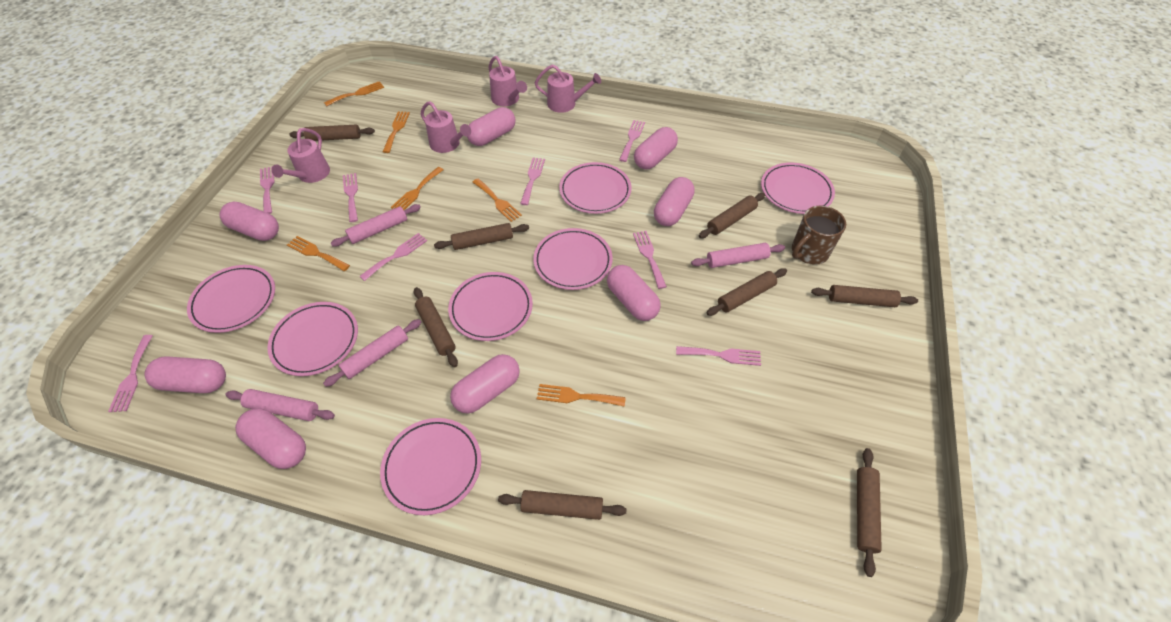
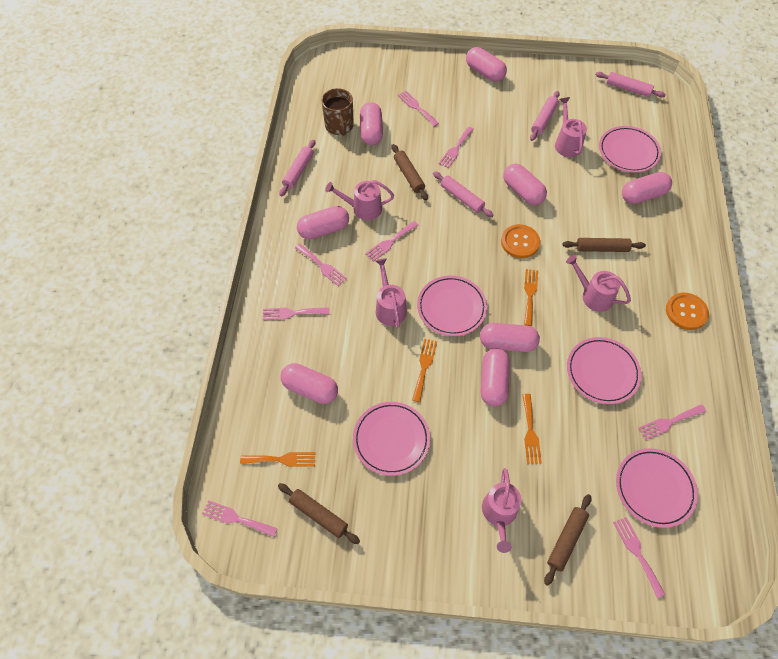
brown rolling pin: 8 -> 4
orange button: 0 -> 2
orange fork: 6 -> 4
pink plate: 7 -> 5
pink watering can: 4 -> 5

